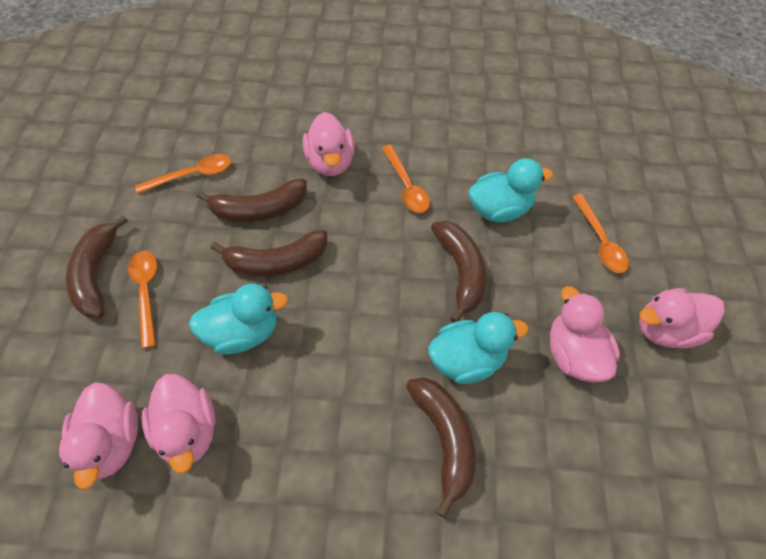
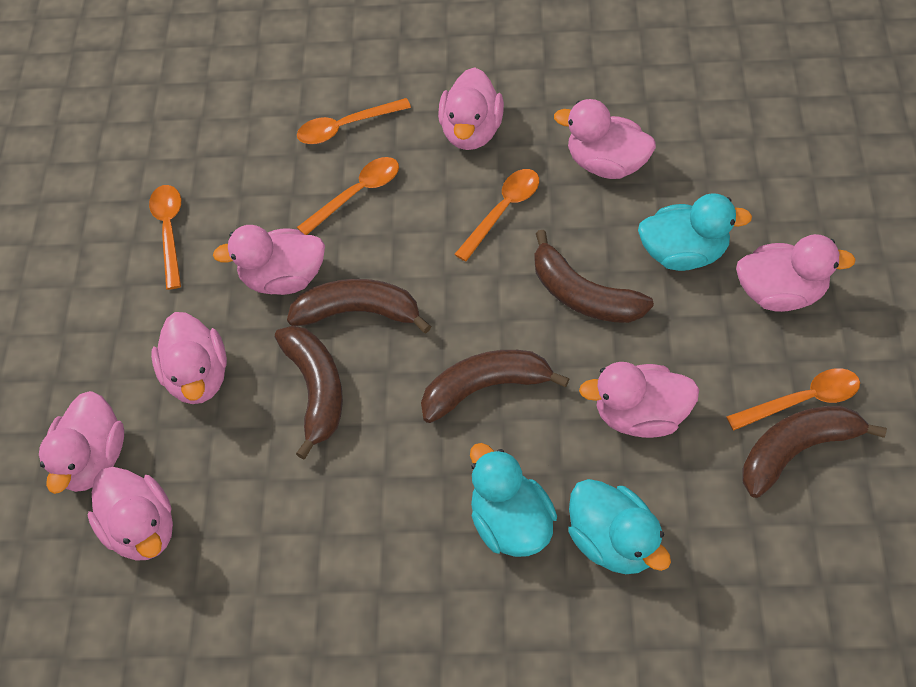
orange spoon: 4 -> 5
pink duck: 5 -> 8

